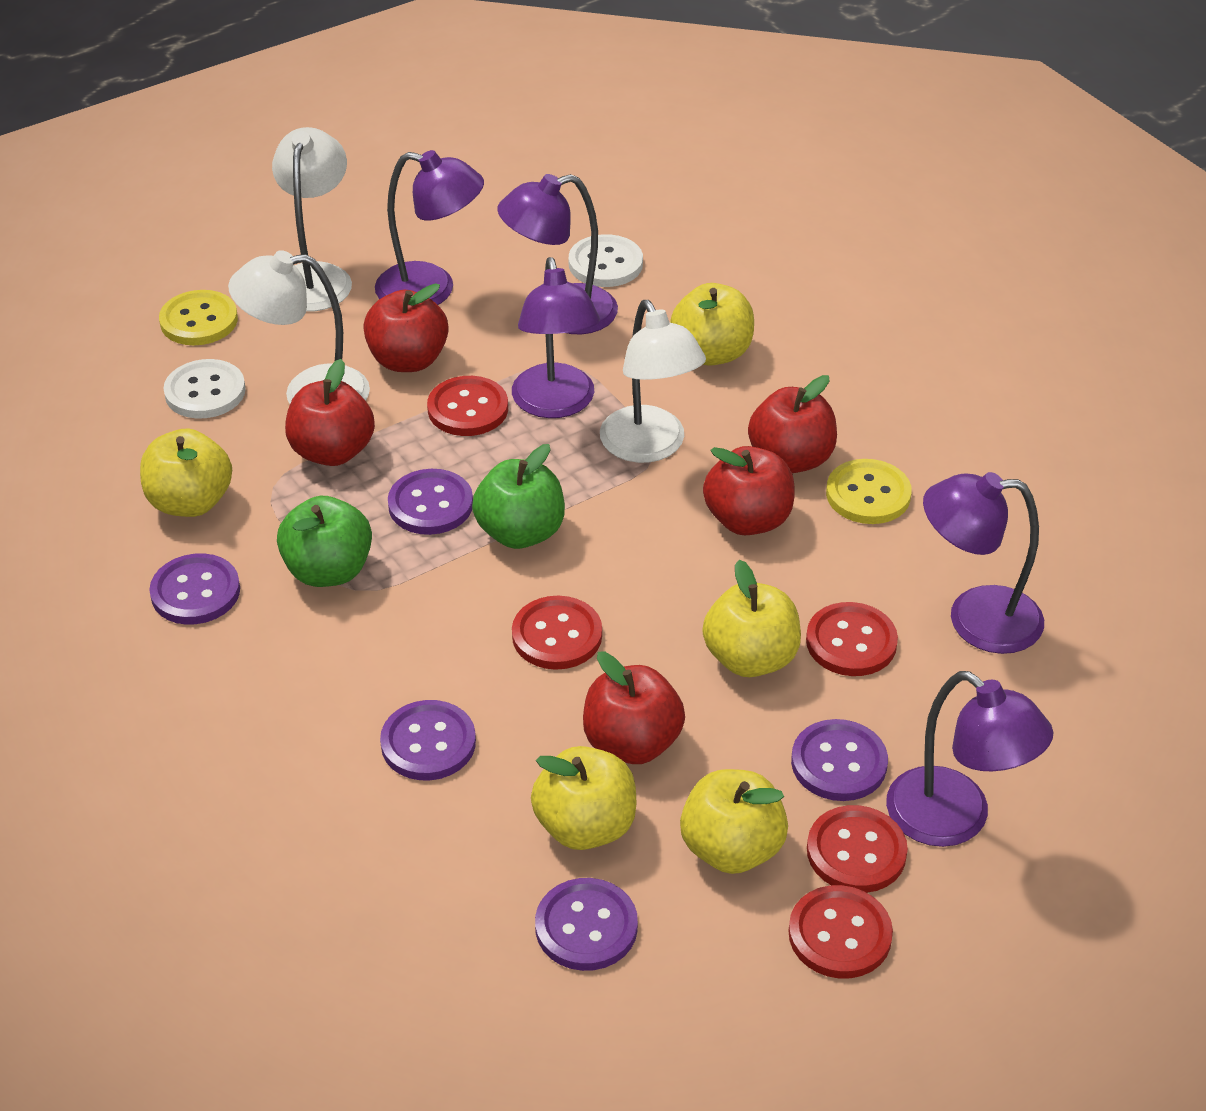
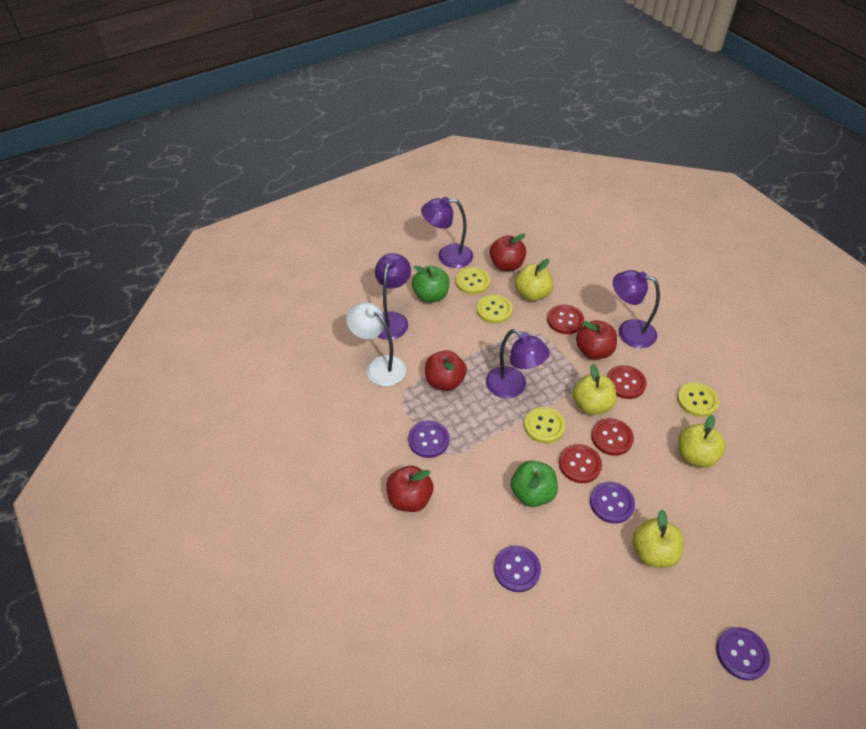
purple button: 5 -> 4
purple lamp: 5 -> 4
red apple: 5 -> 4
red button: 5 -> 4
white button: 2 -> 0
white lamp: 3 -> 1
yellow apple: 5 -> 4
yellow button: 2 -> 4

